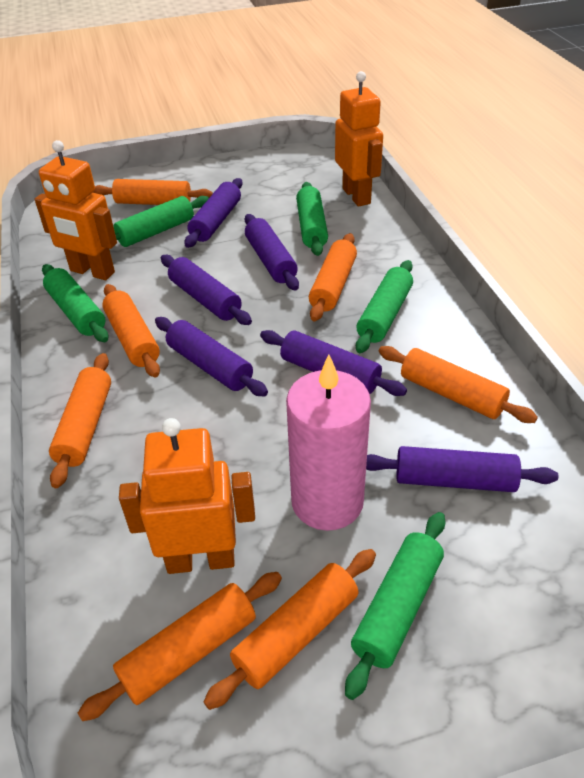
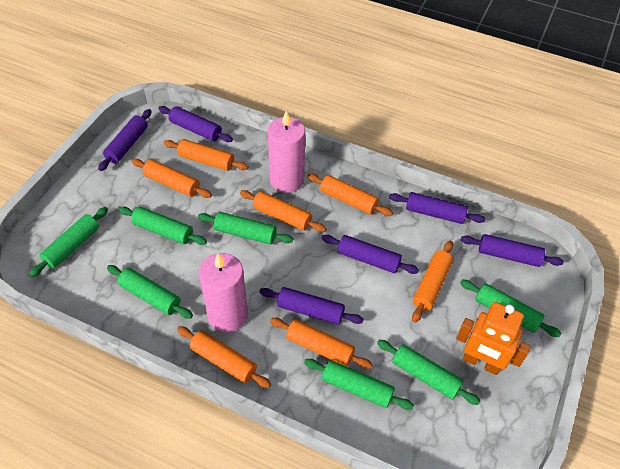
green rolling pin: 5 -> 7
orange robot: 3 -> 1
pink candle: 1 -> 2

